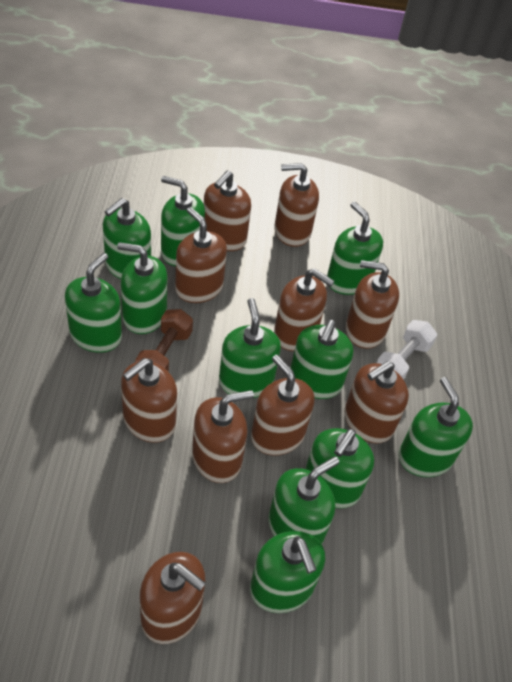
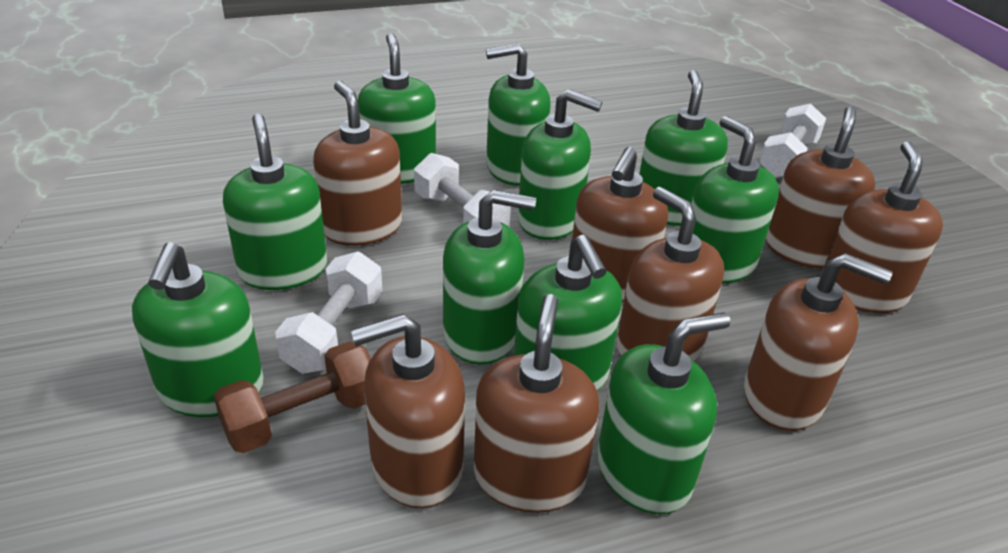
brown soap dispenser: 10 -> 8
green soap dispenser: 11 -> 10
white dumbbell: 1 -> 3

